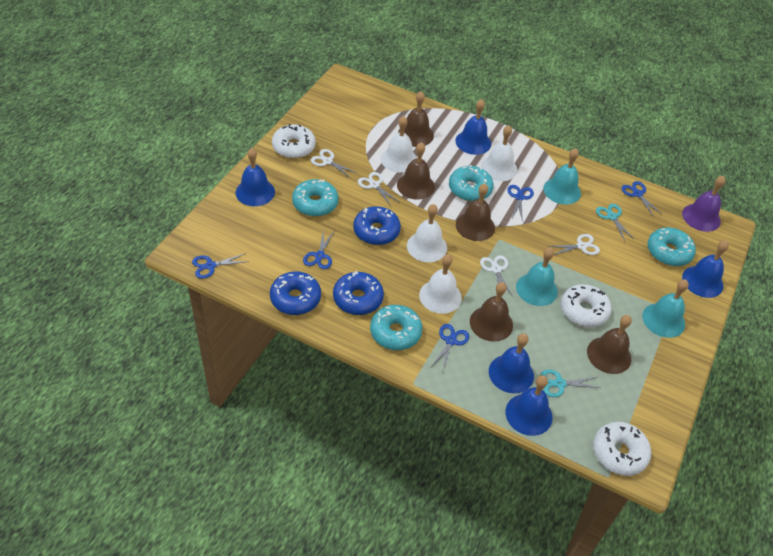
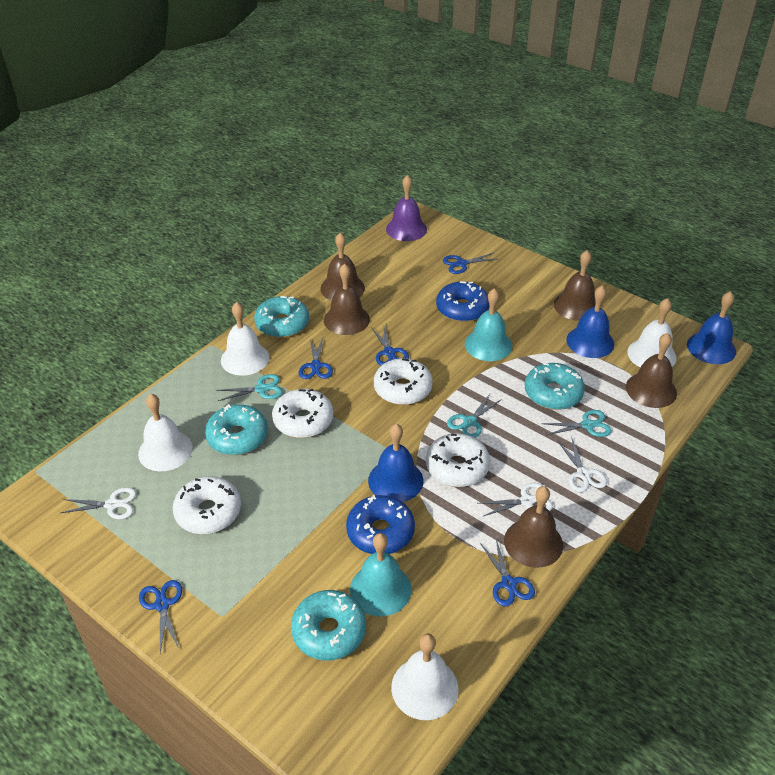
blue bell: 5 -> 3
blue donut: 3 -> 2
turquoise bell: 3 -> 2
turquoise scissors: 2 -> 3
white donut: 3 -> 4
white scissors: 4 -> 3

